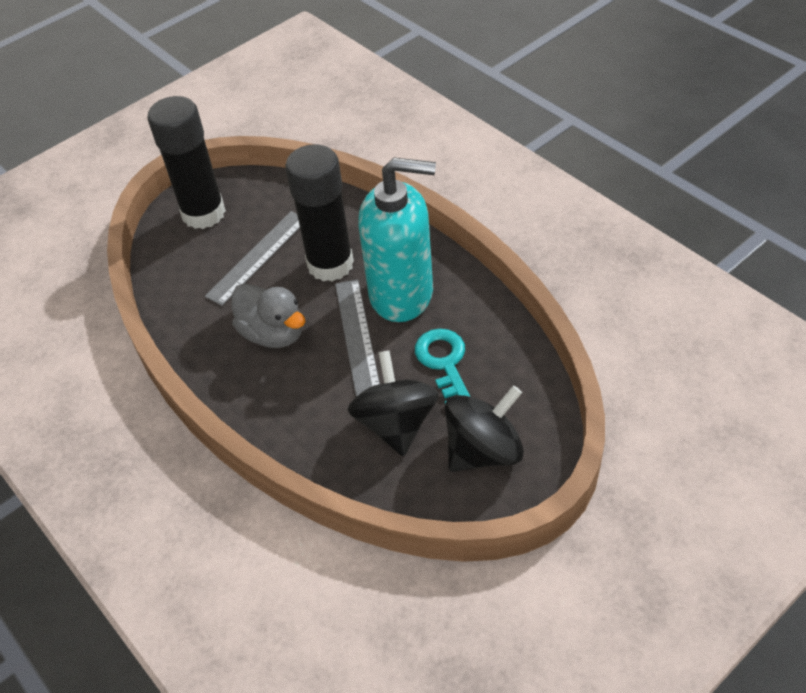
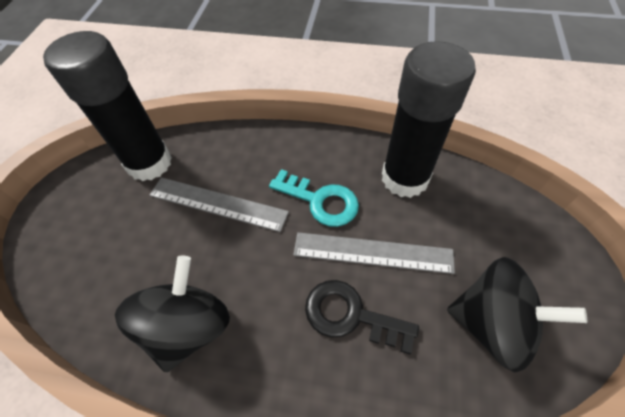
black key: 0 -> 1
grey duck: 1 -> 0
turquoise soap dispenser: 1 -> 0

